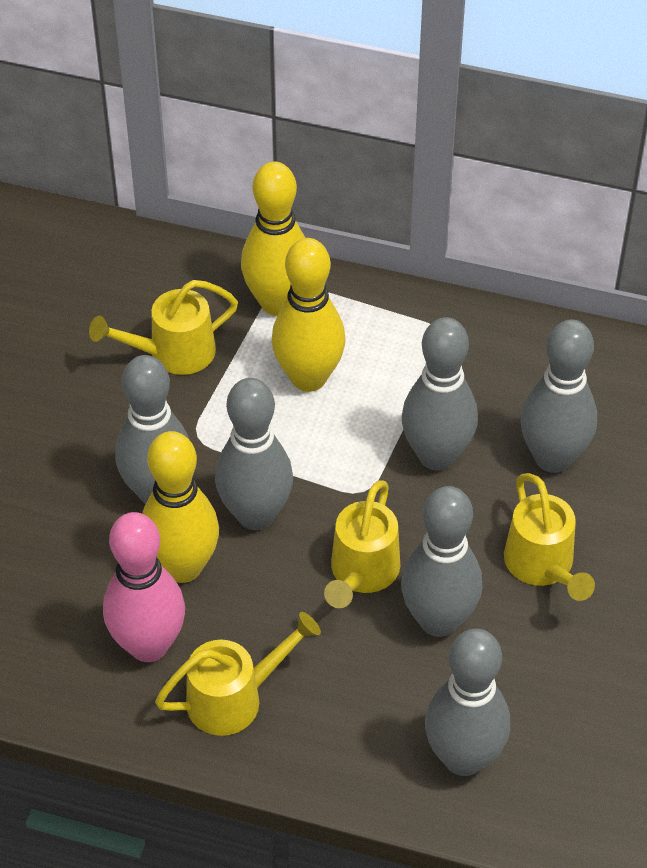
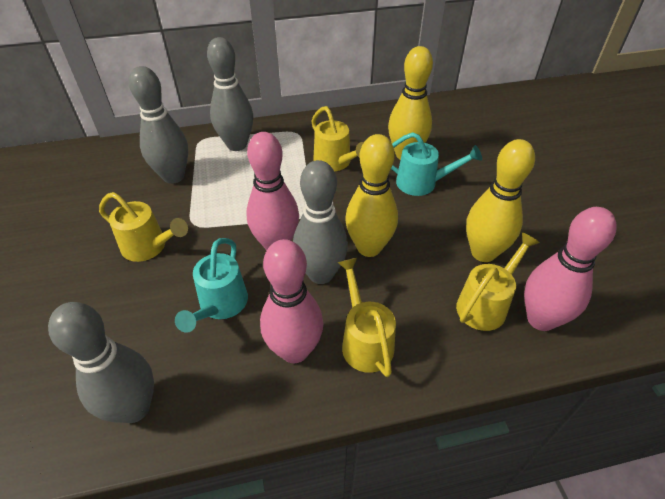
grey bowling pin: 6 -> 4
pink bowling pin: 1 -> 3
turquoise watering can: 0 -> 2

